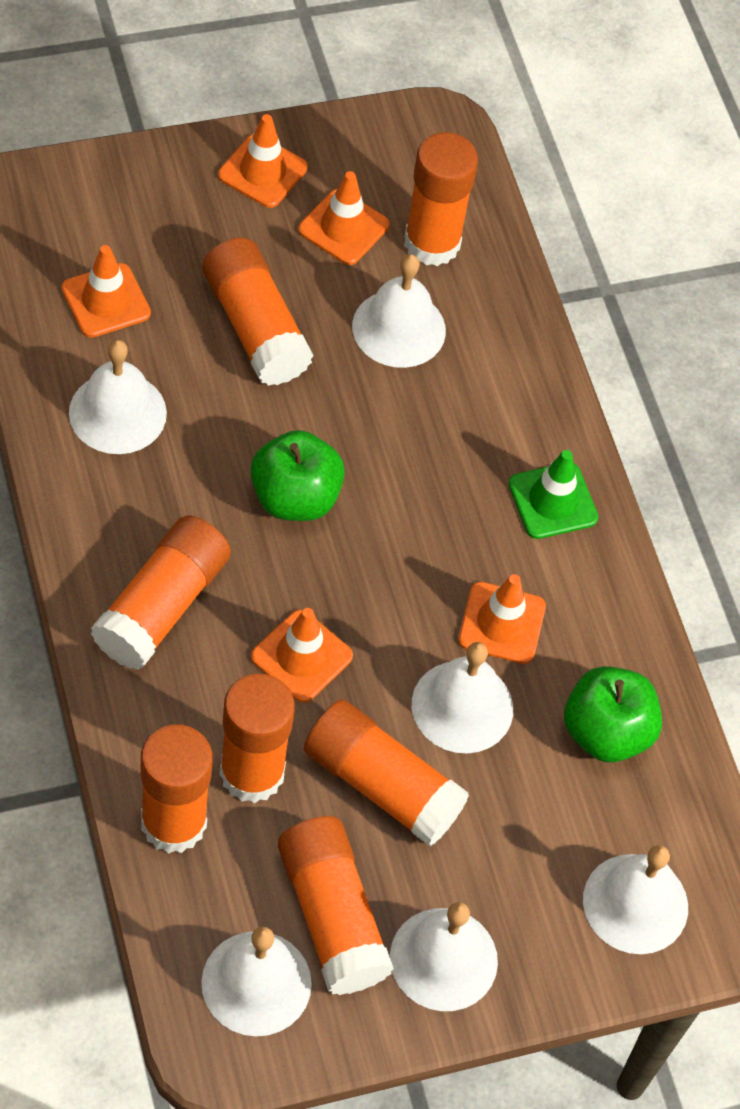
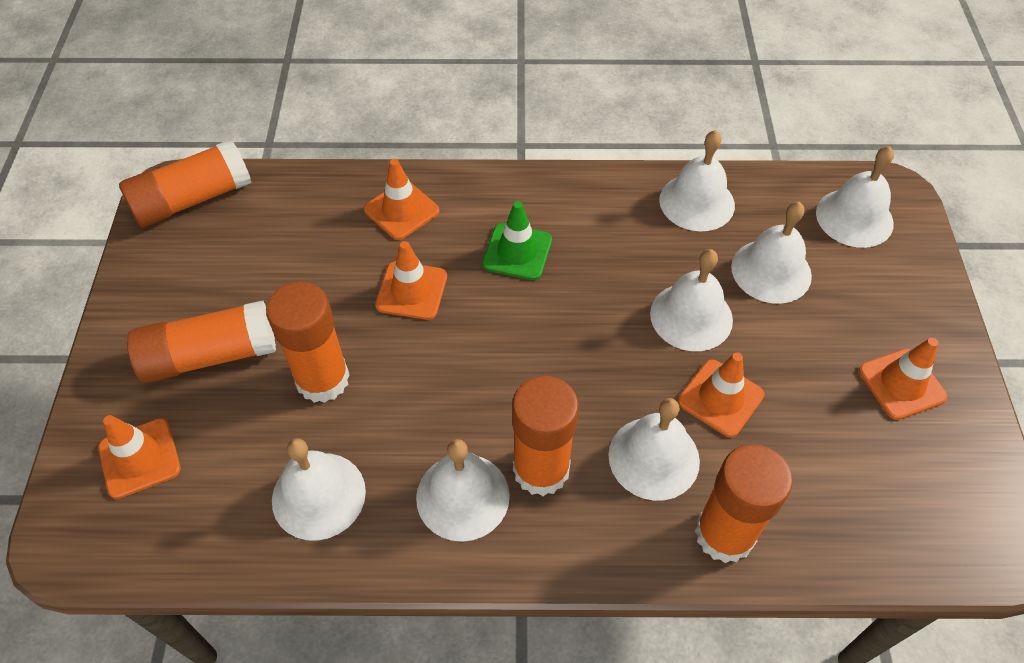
green apple: 2 -> 0
orange glue stick: 7 -> 5
white bell: 6 -> 7

